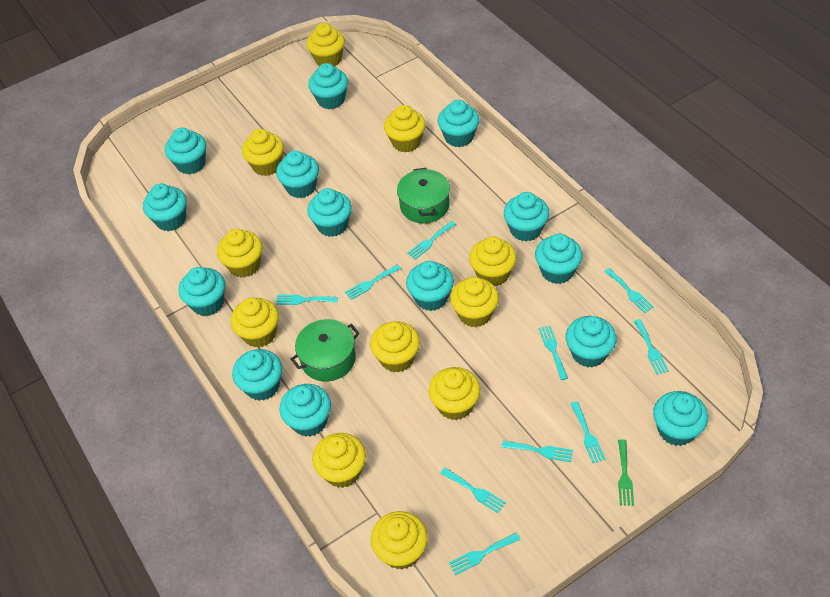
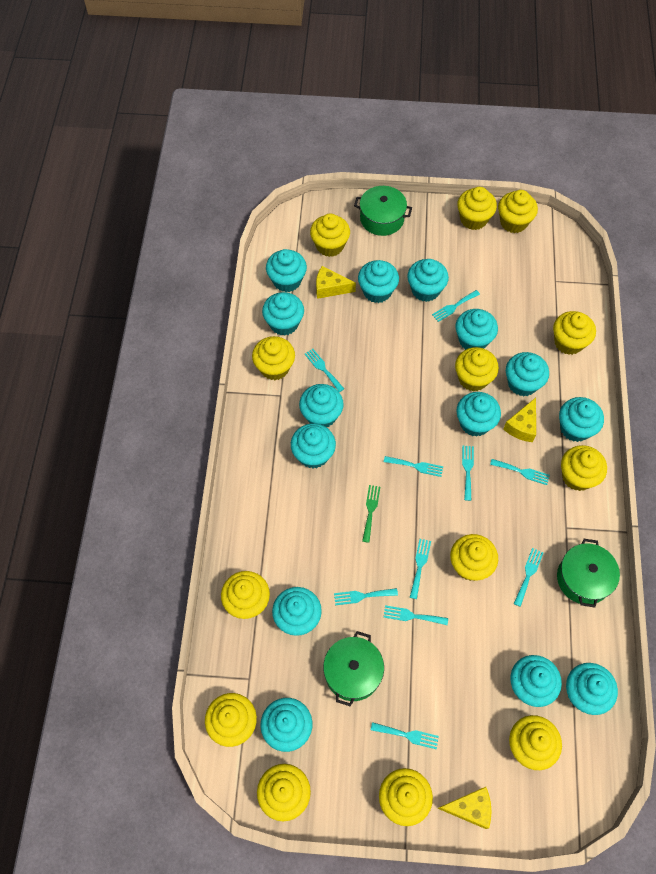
green pot: 2 -> 3
yellow cheese: 0 -> 3
yellow cupcake: 11 -> 13

